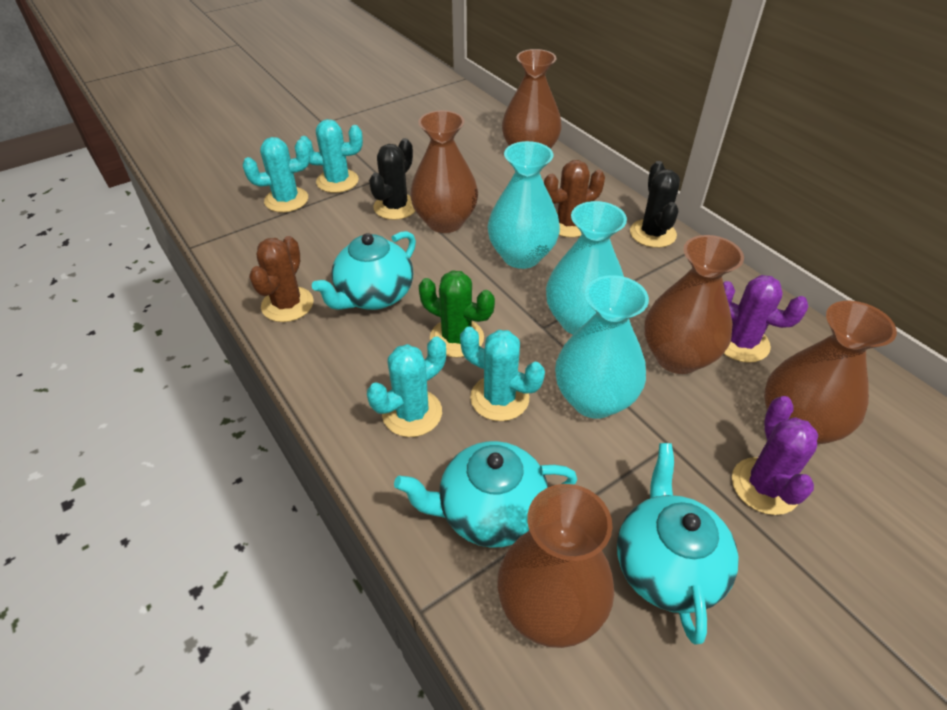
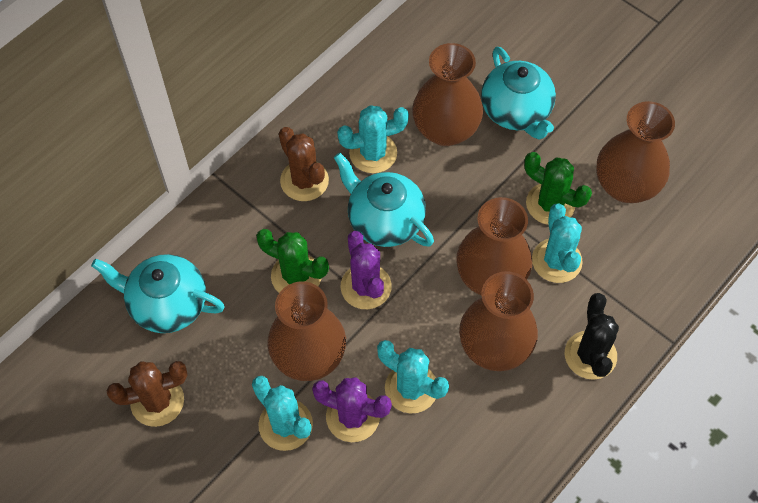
black cactus: 2 -> 1
green cactus: 1 -> 2
turquoise vase: 3 -> 0

